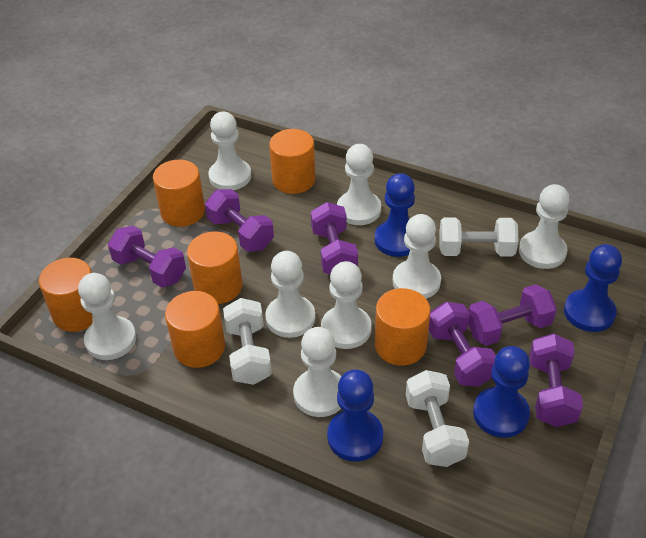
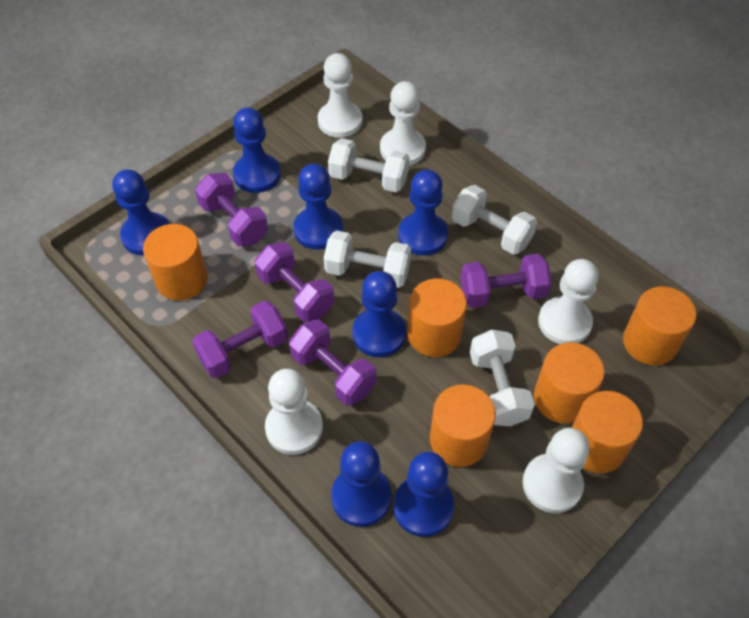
blue pawn: 4 -> 7
purple dumbbell: 6 -> 5
white dumbbell: 3 -> 4
white pawn: 8 -> 5

